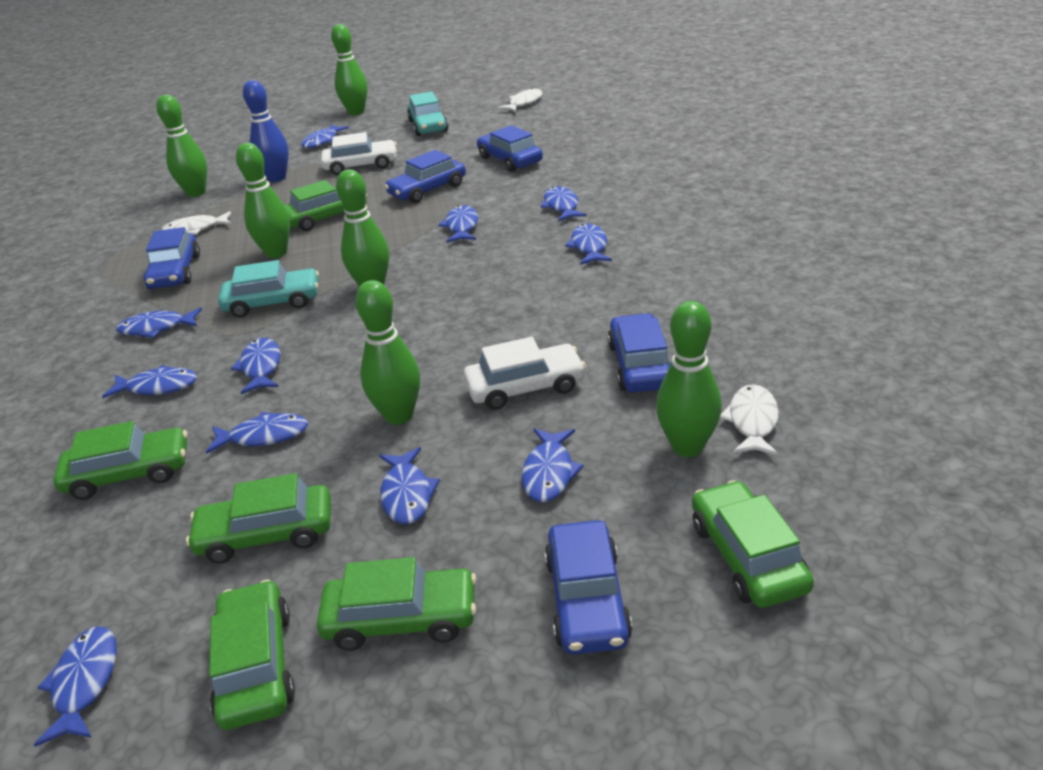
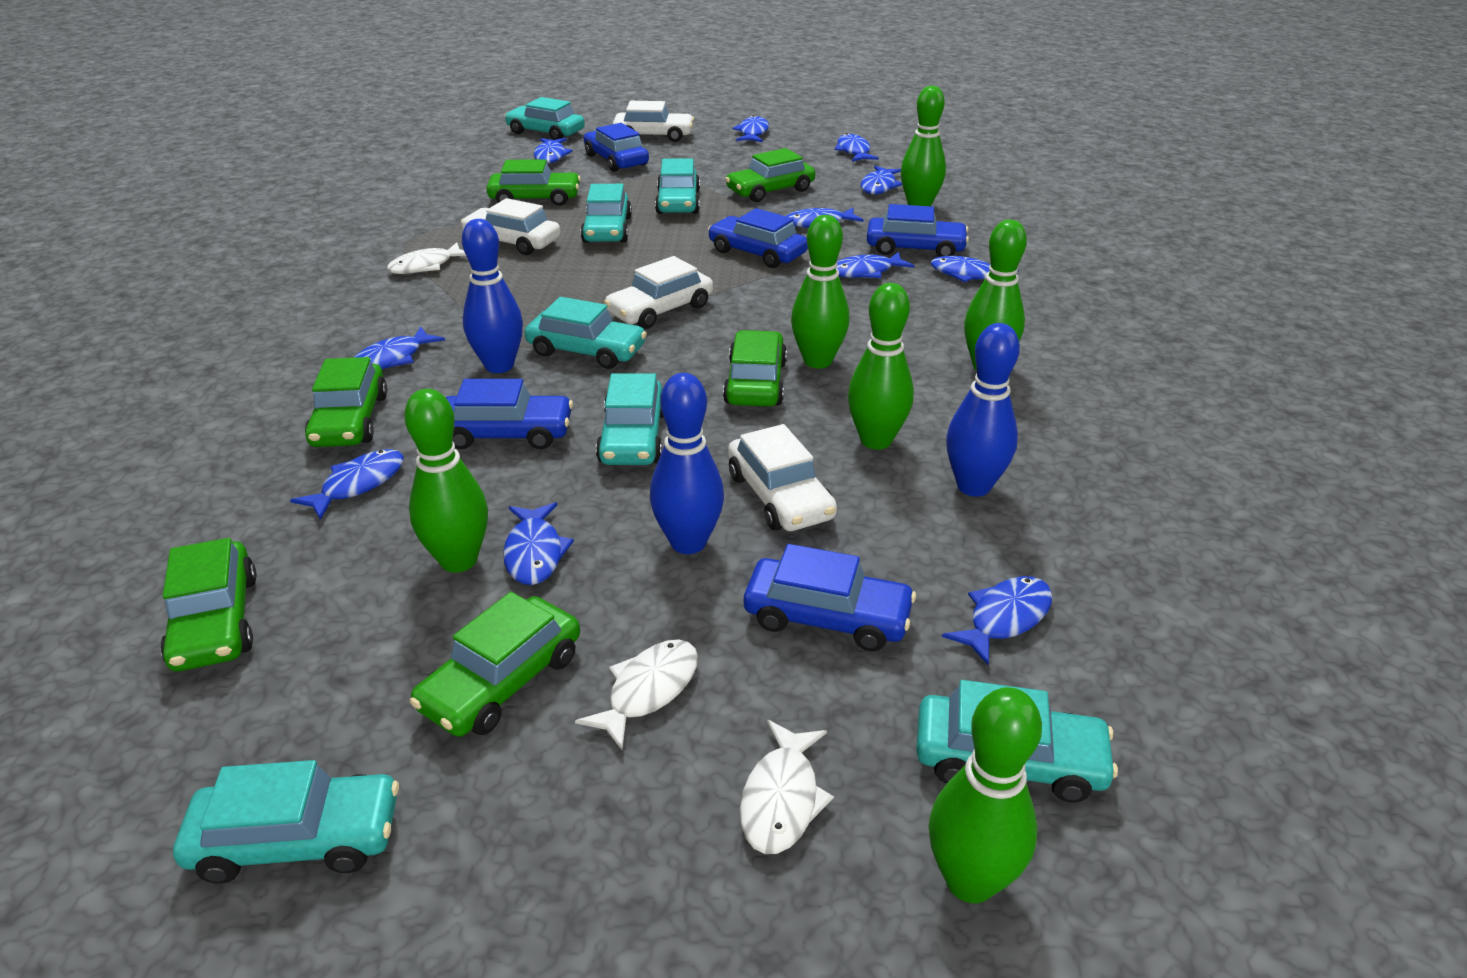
blue bowling pin: 1 -> 3
turquoise car: 2 -> 7
white car: 2 -> 4

